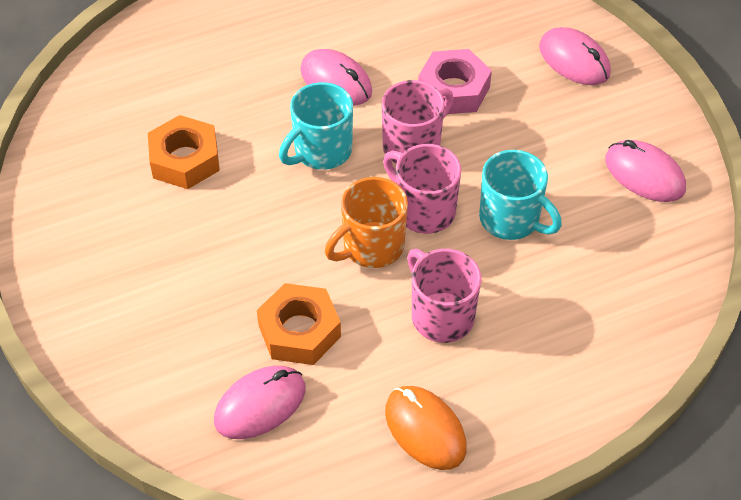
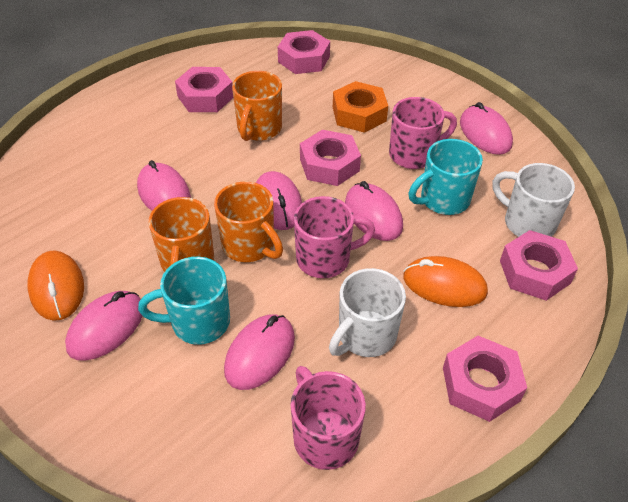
orange mouse: 1 -> 2
orange mug: 1 -> 3
orange nut: 2 -> 1
pink mouse: 4 -> 6
pink nut: 1 -> 5
white mug: 0 -> 2

